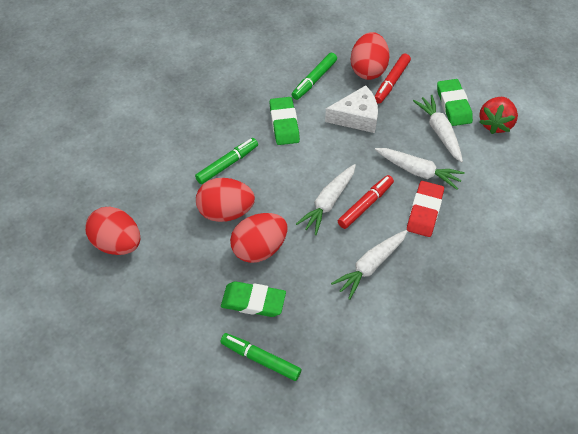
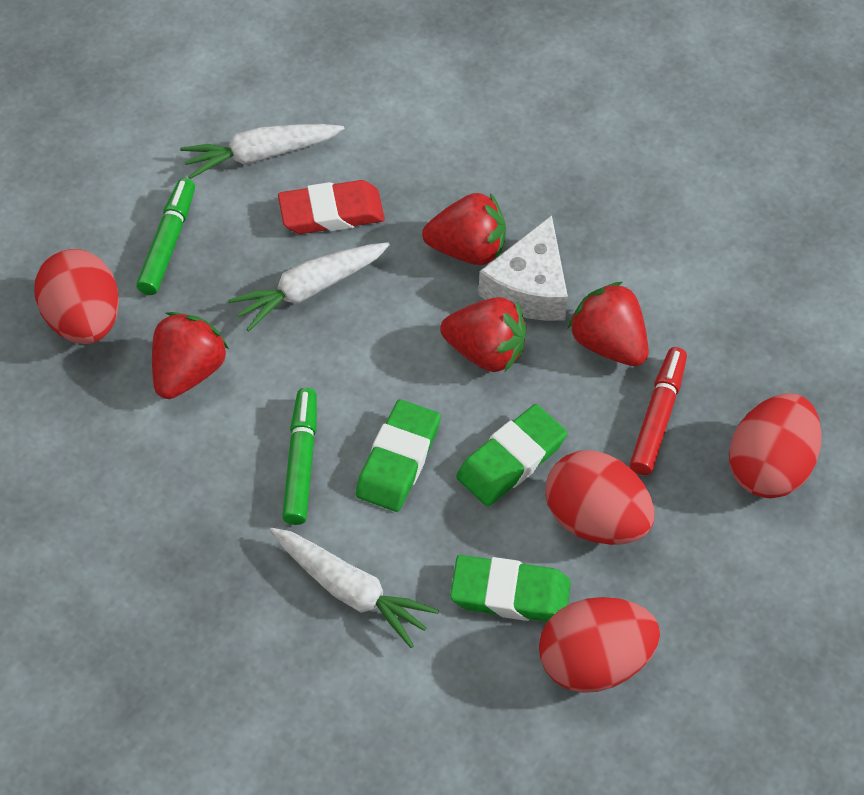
green marker: 3 -> 2
red marker: 2 -> 1
red strawberry: 1 -> 4
white carrot: 4 -> 3

